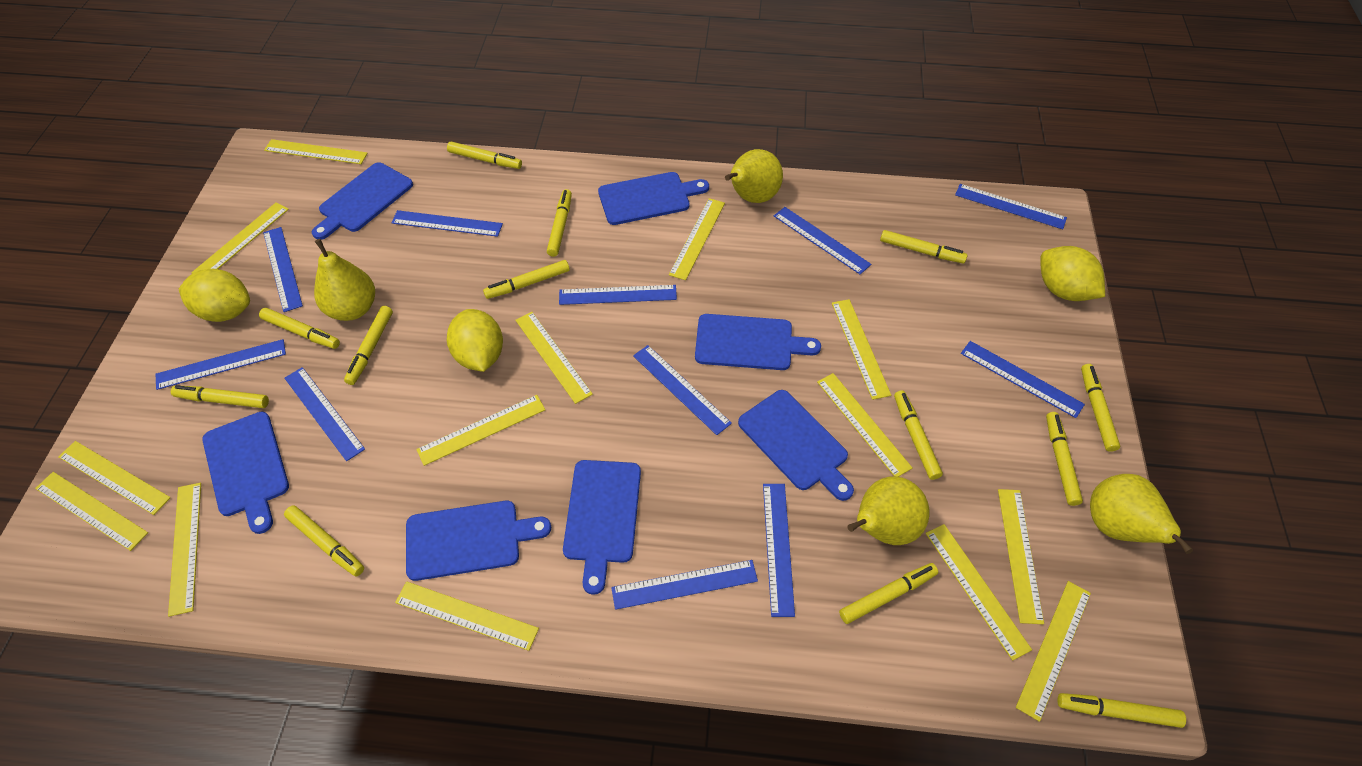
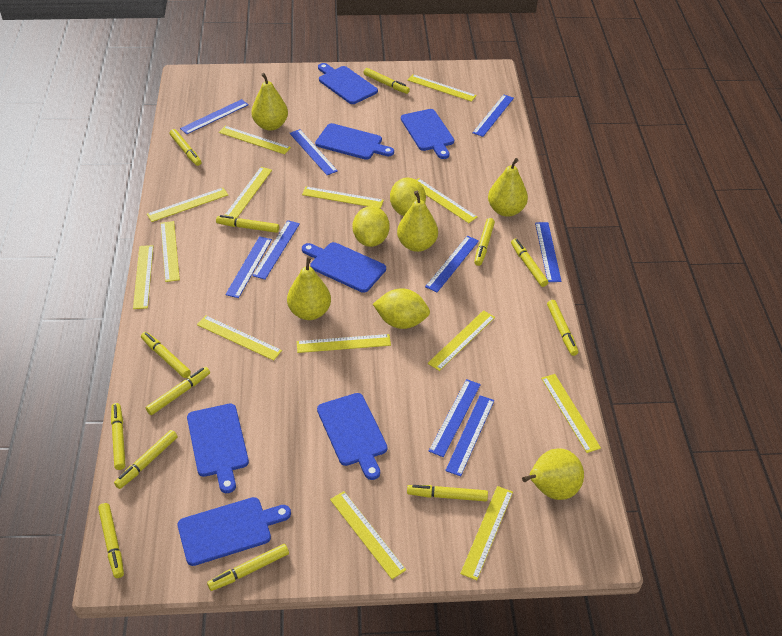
blue ruler: 11 -> 9
yellow pear: 4 -> 5

